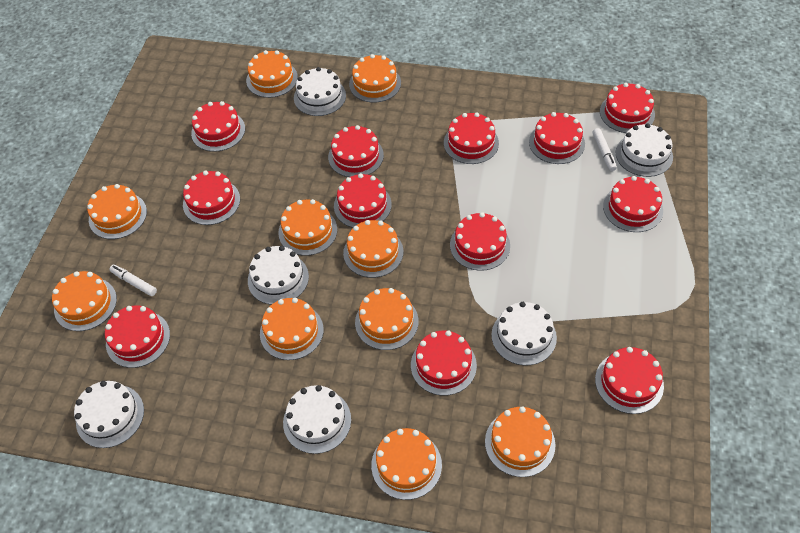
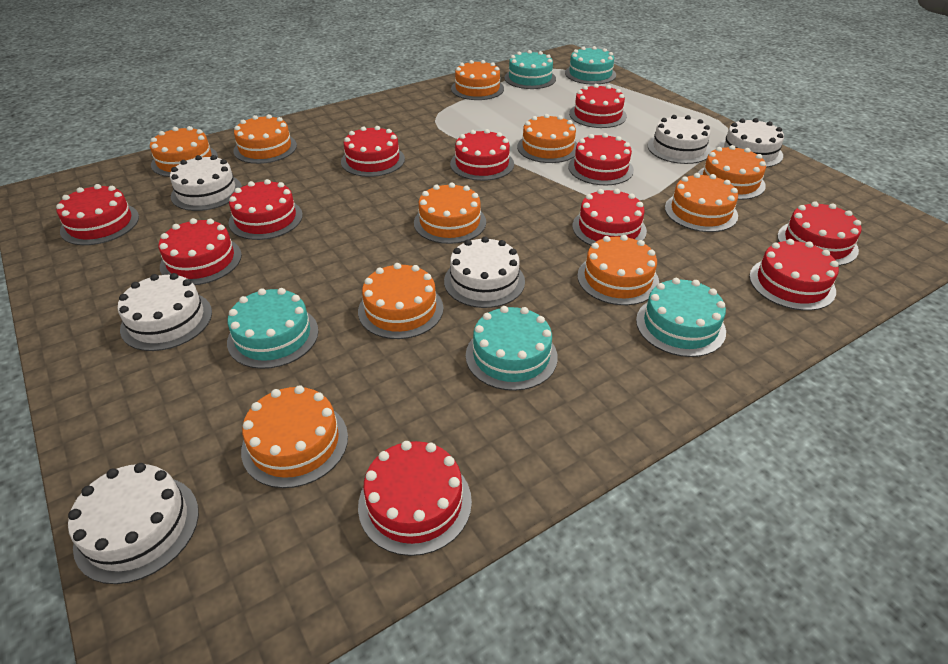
red cake: 12 -> 11
turquoise cake: 0 -> 5
white marker: 2 -> 0

